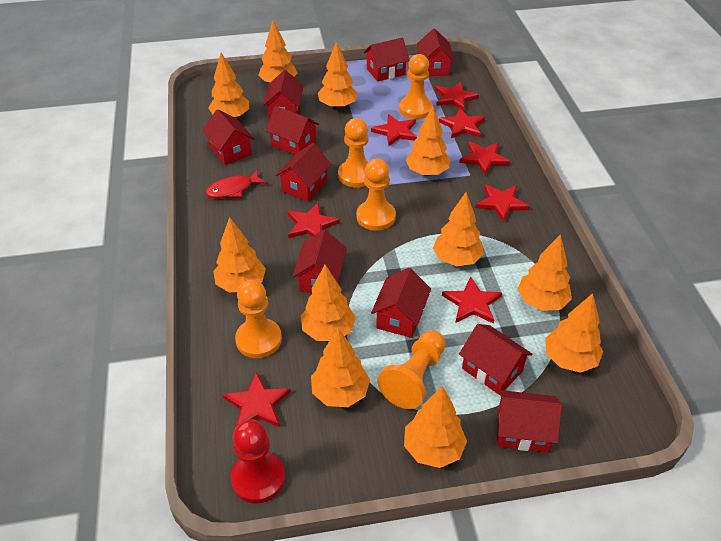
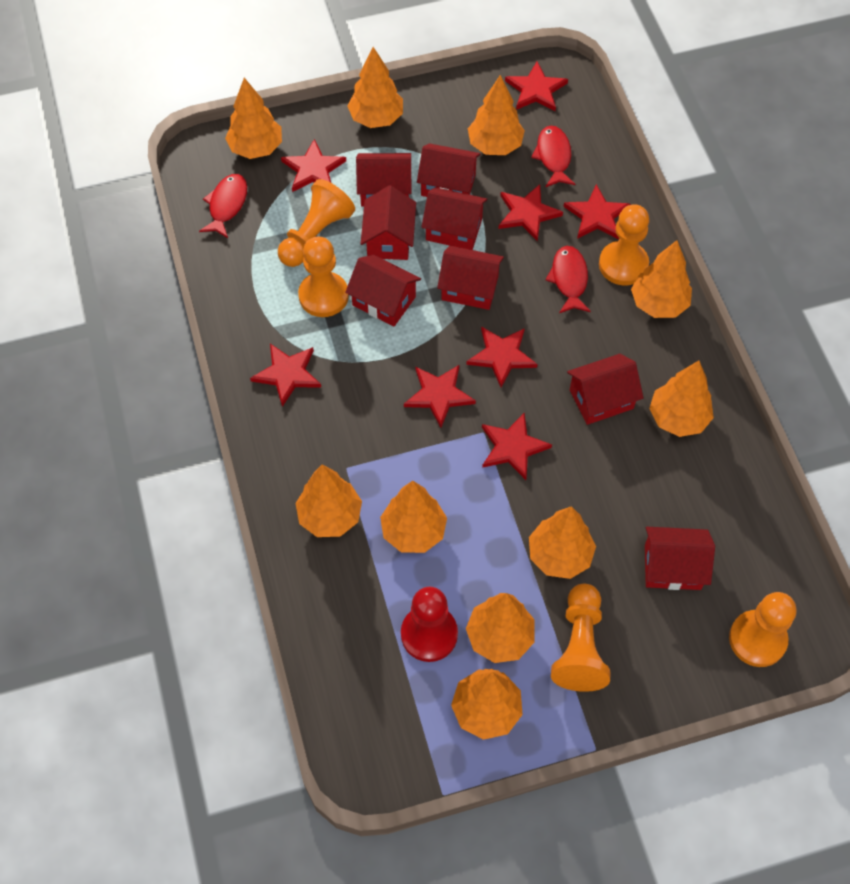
orange tree: 11 -> 10
red fish: 1 -> 3
red house: 10 -> 8

